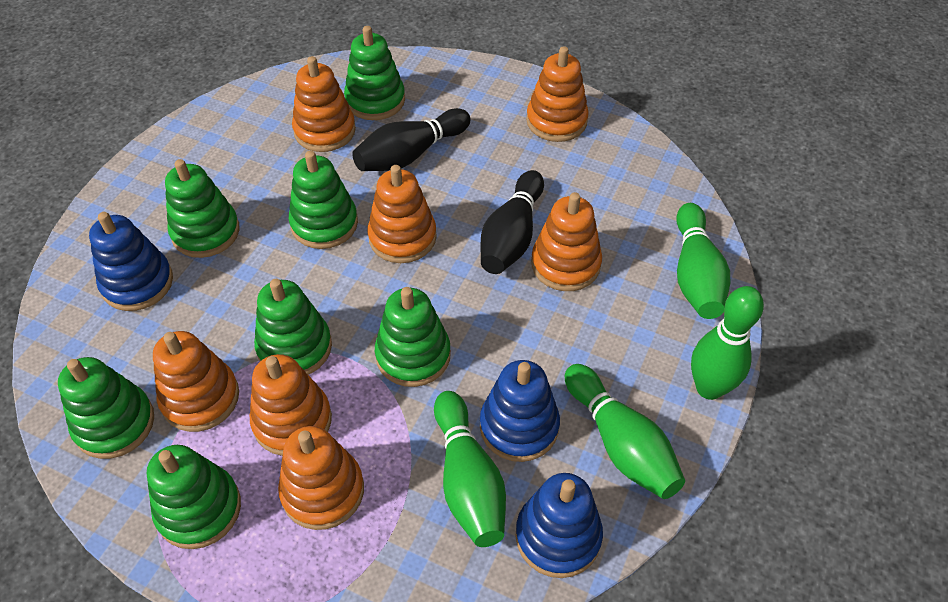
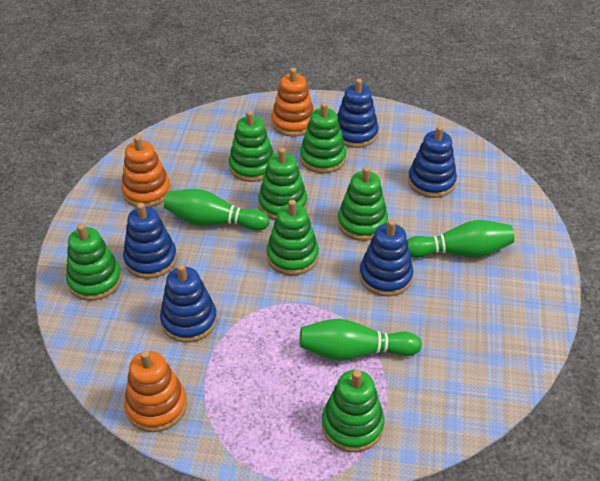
black bowling pin: 2 -> 0
blue stacking toy: 3 -> 5
green bowling pin: 4 -> 3
orange stacking toy: 7 -> 3

